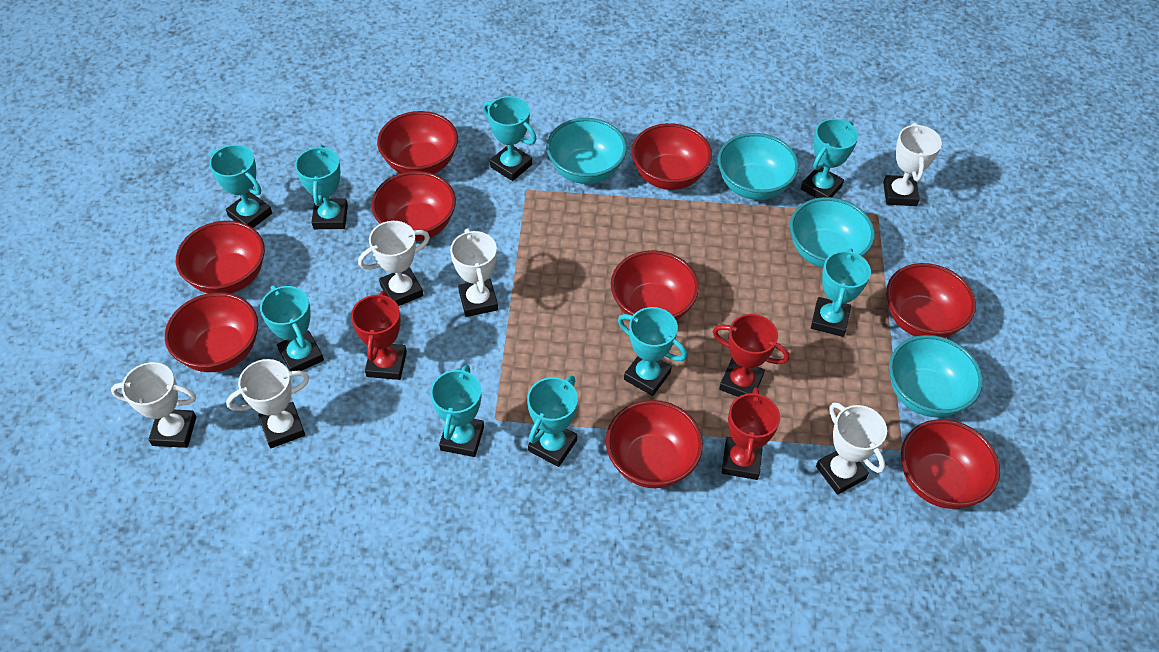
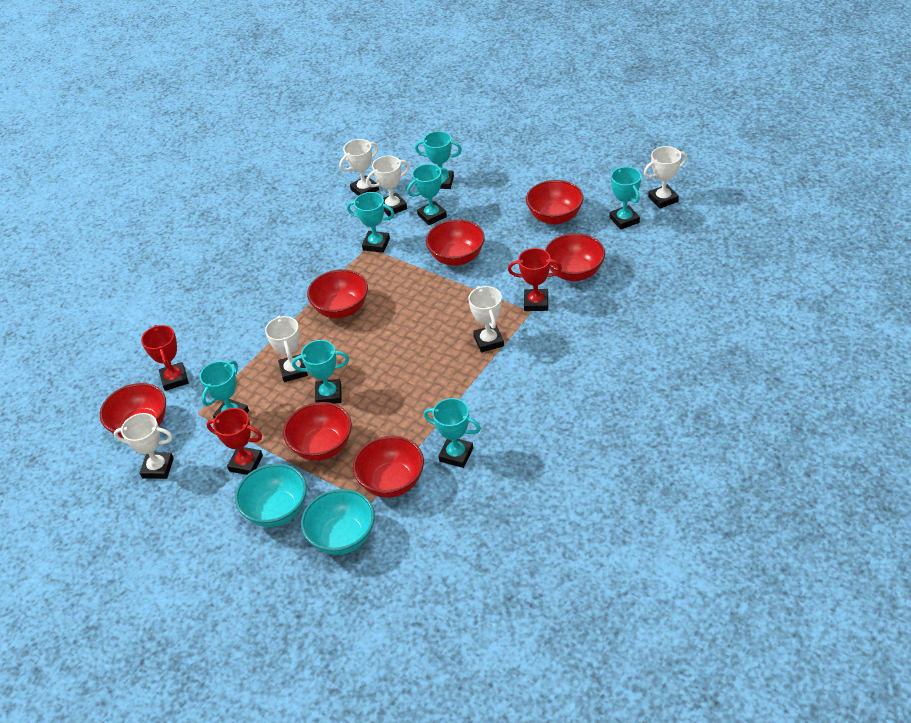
red bowl: 9 -> 7
turquoise bowl: 4 -> 2
turquoise trophy: 9 -> 7

